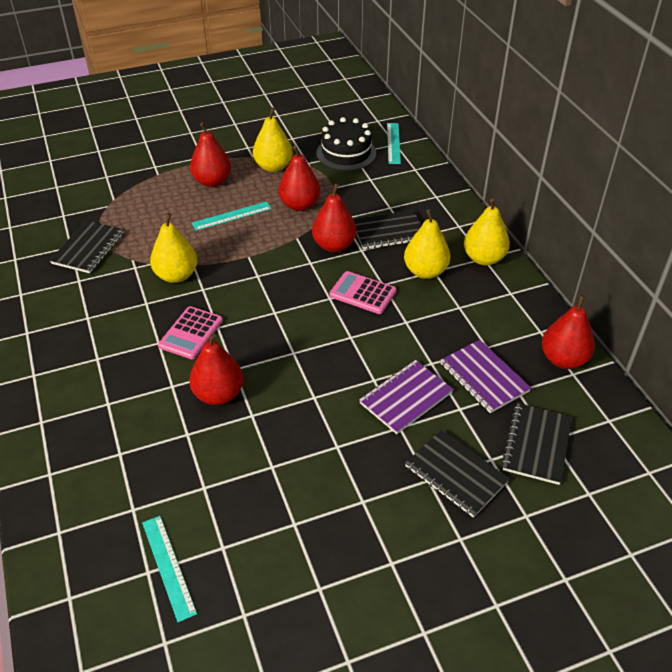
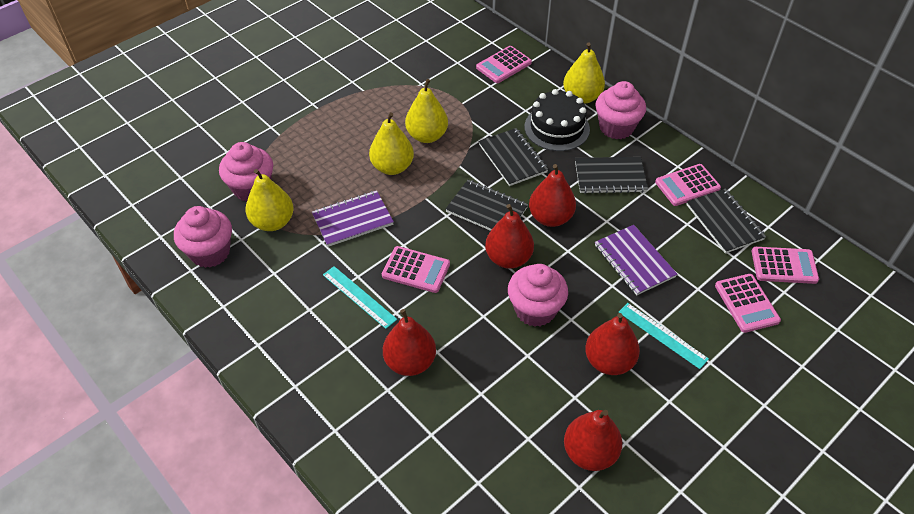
pink calculator: 2 -> 5
pink cupcake: 0 -> 4
turquoise ruler: 3 -> 2

